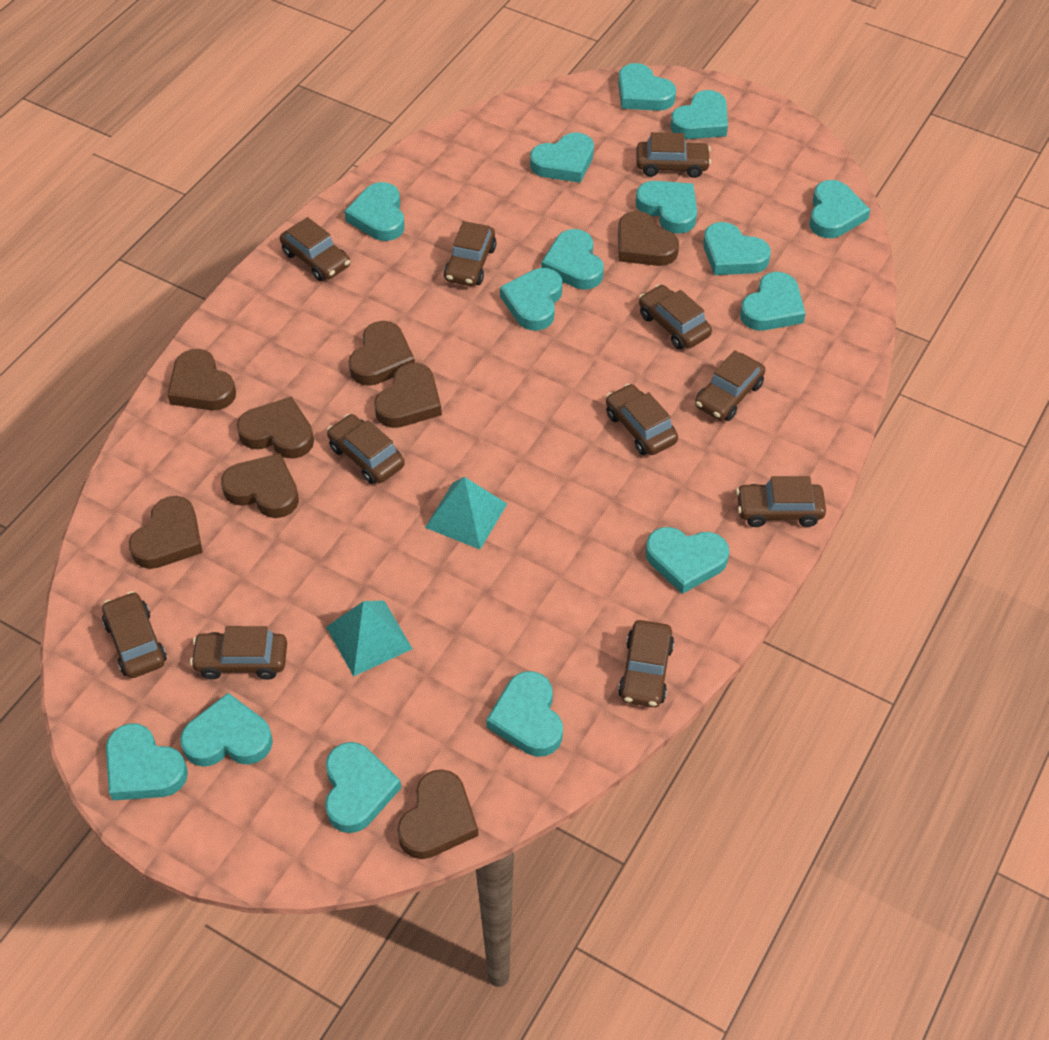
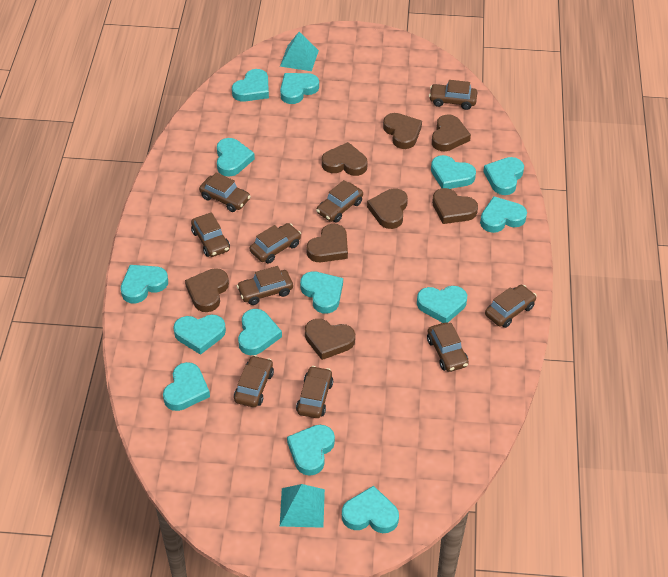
brown car: 11 -> 10
turquoise heart: 15 -> 14

